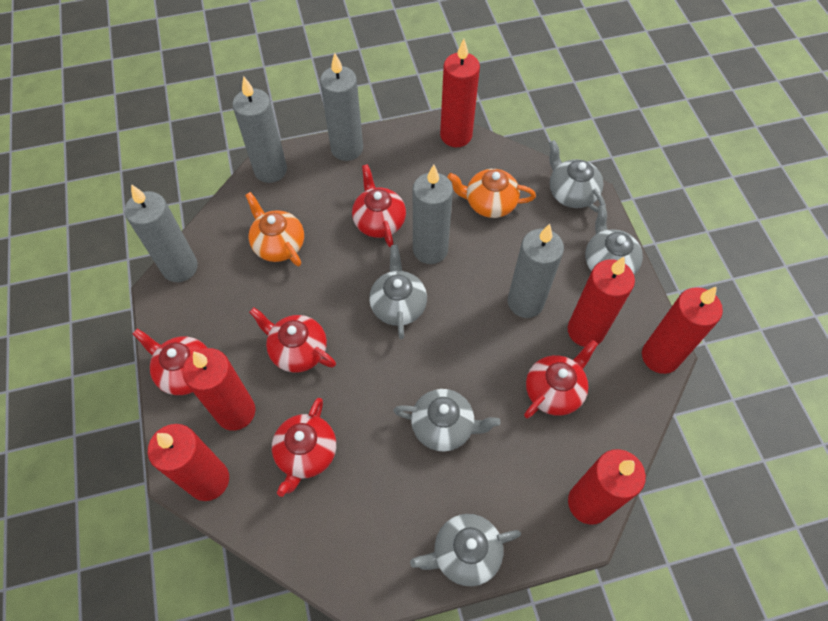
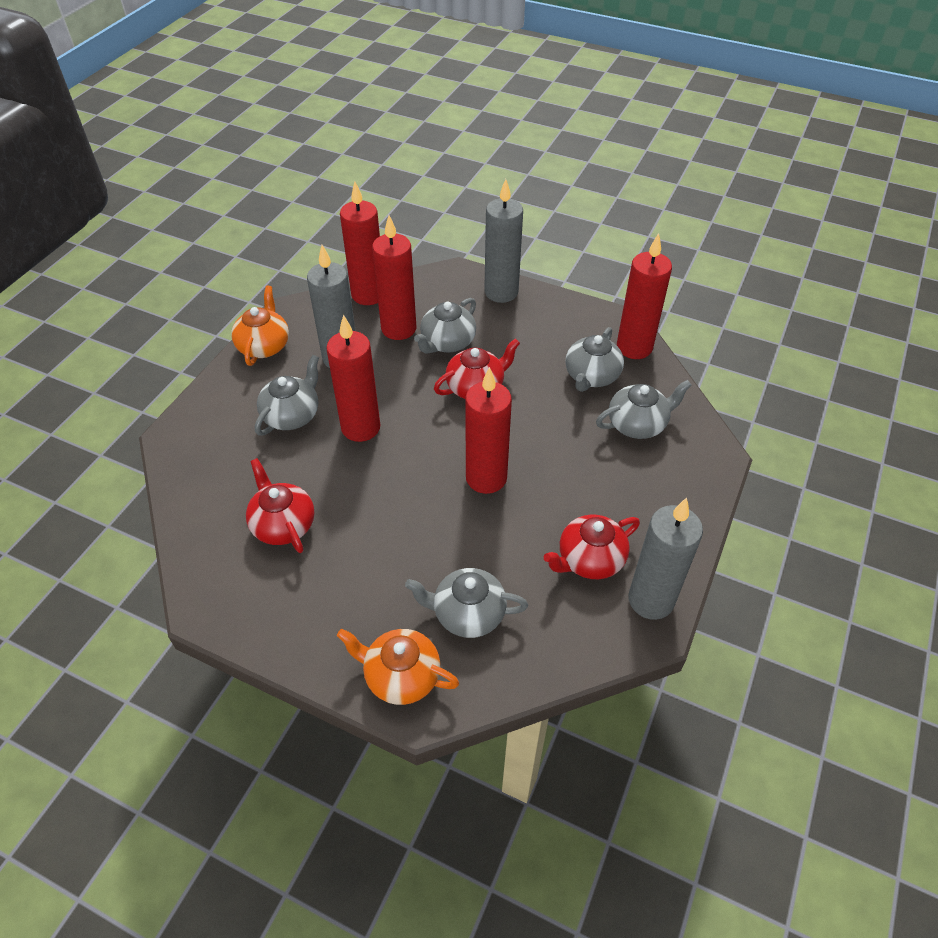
grey candle: 5 -> 3
red candle: 6 -> 5
red teapot: 5 -> 3

